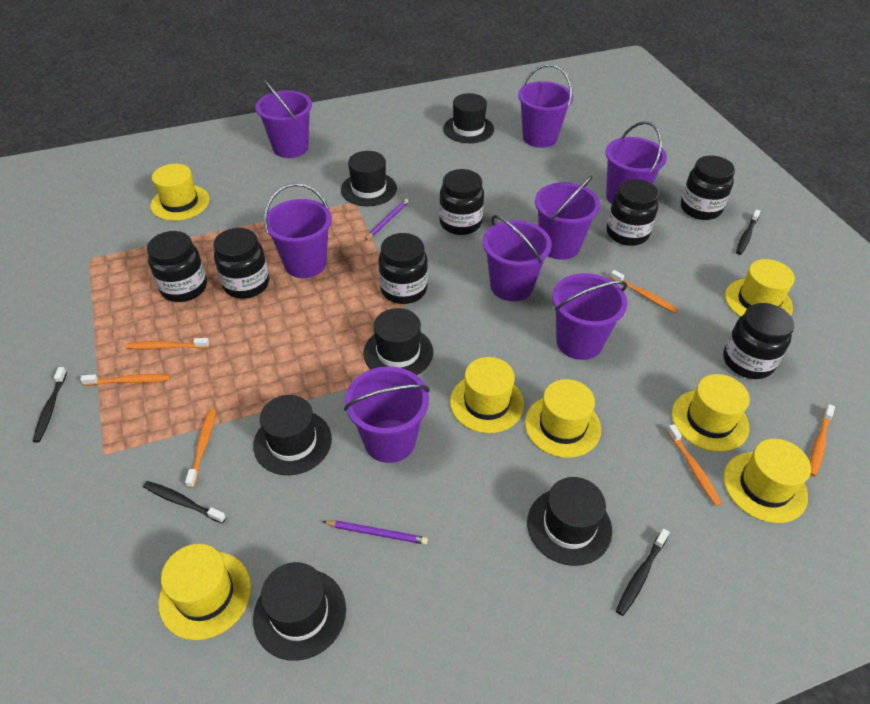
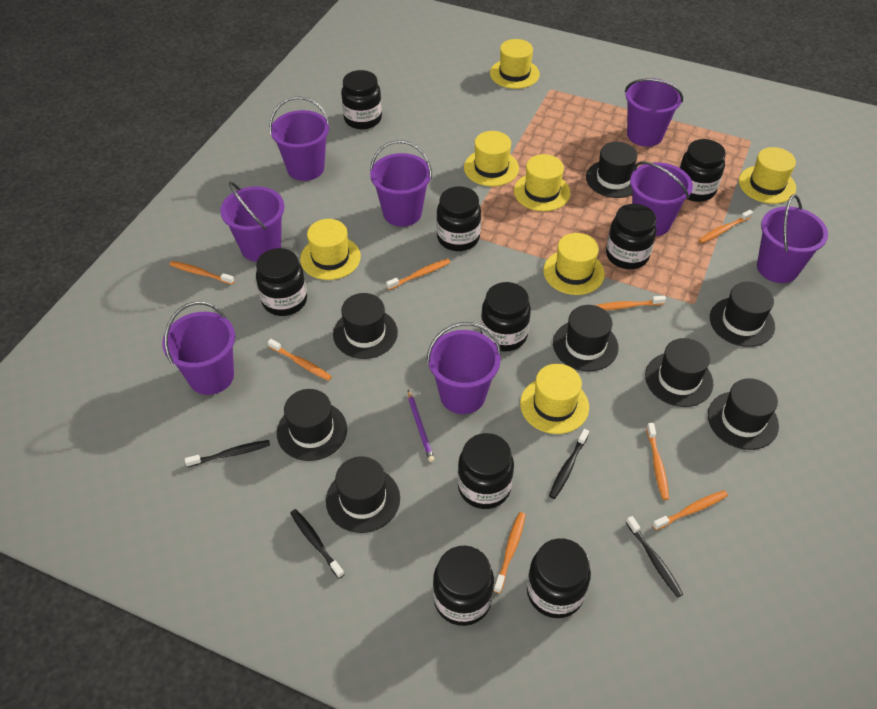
black hat: 6 -> 8
black jar: 7 -> 9
orange toothbrush: 6 -> 8
purple pencil: 2 -> 1

